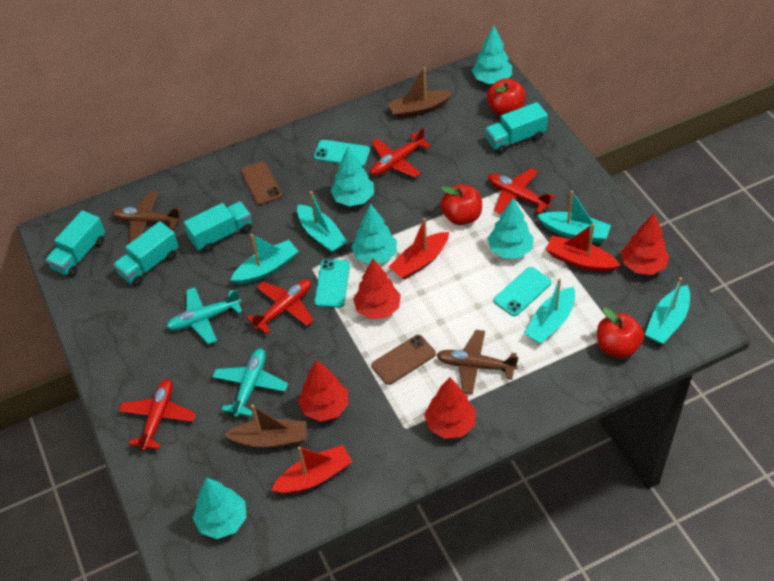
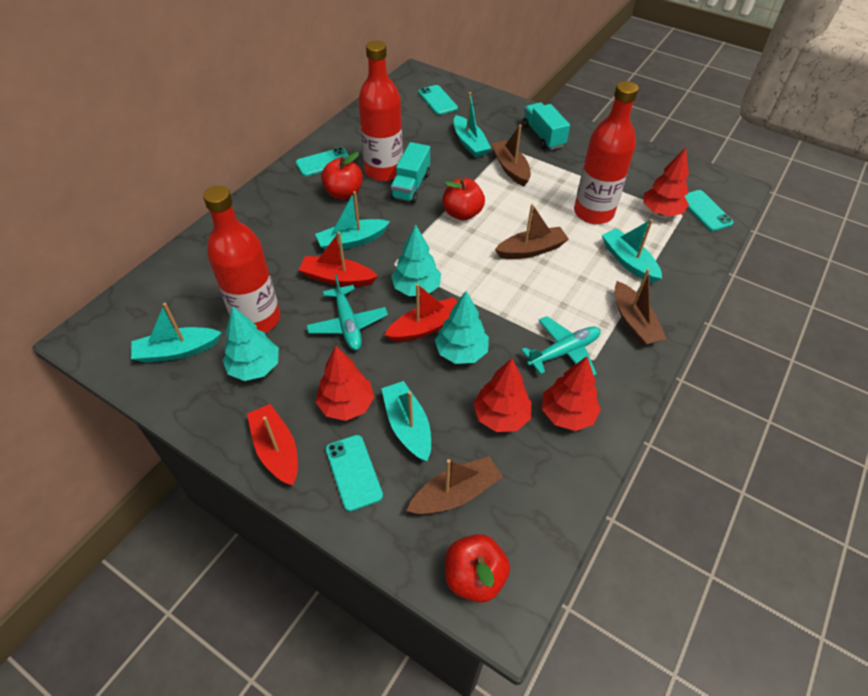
brown boat: 2 -> 4
brown phone: 2 -> 0
brown plane: 2 -> 0
red bottle: 0 -> 3
red plane: 4 -> 0
turquoise phone: 3 -> 4
turquoise tree: 5 -> 3
turquoise truck: 4 -> 2

